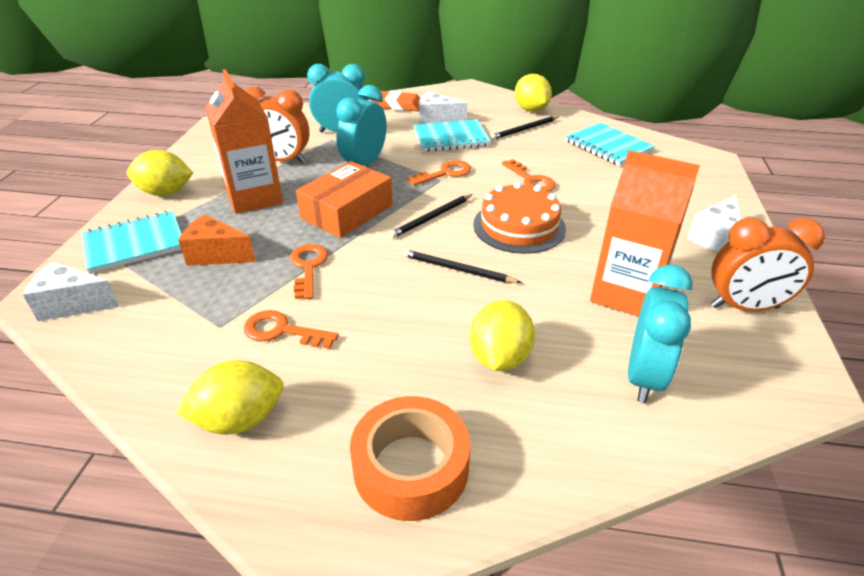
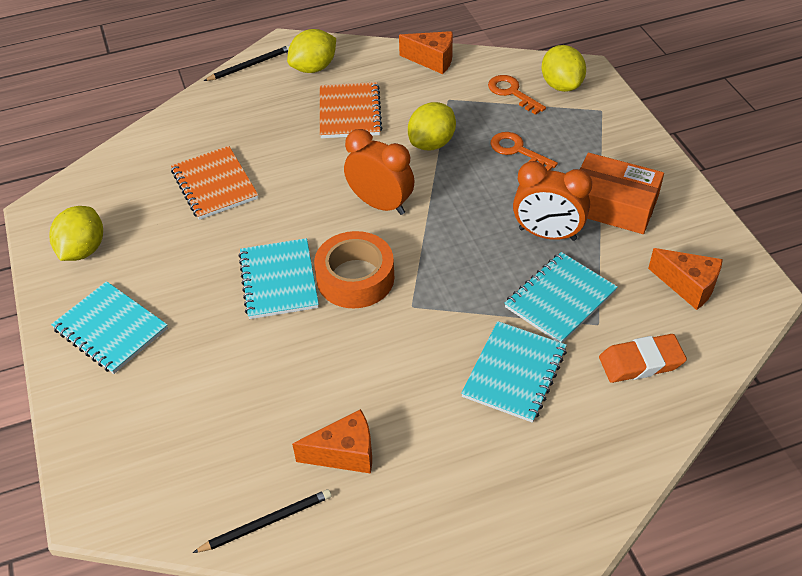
black pencil: 3 -> 2
orange cake: 1 -> 0
orange carton: 2 -> 0
orange cheese: 1 -> 3
orange key: 4 -> 2
orange notebook: 0 -> 2
turquoise clock: 3 -> 0
turquoise notebook: 3 -> 4
white cheese: 3 -> 0

